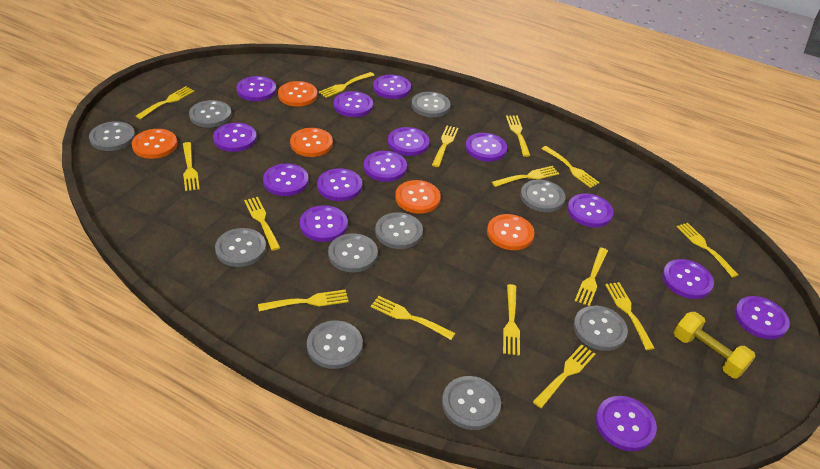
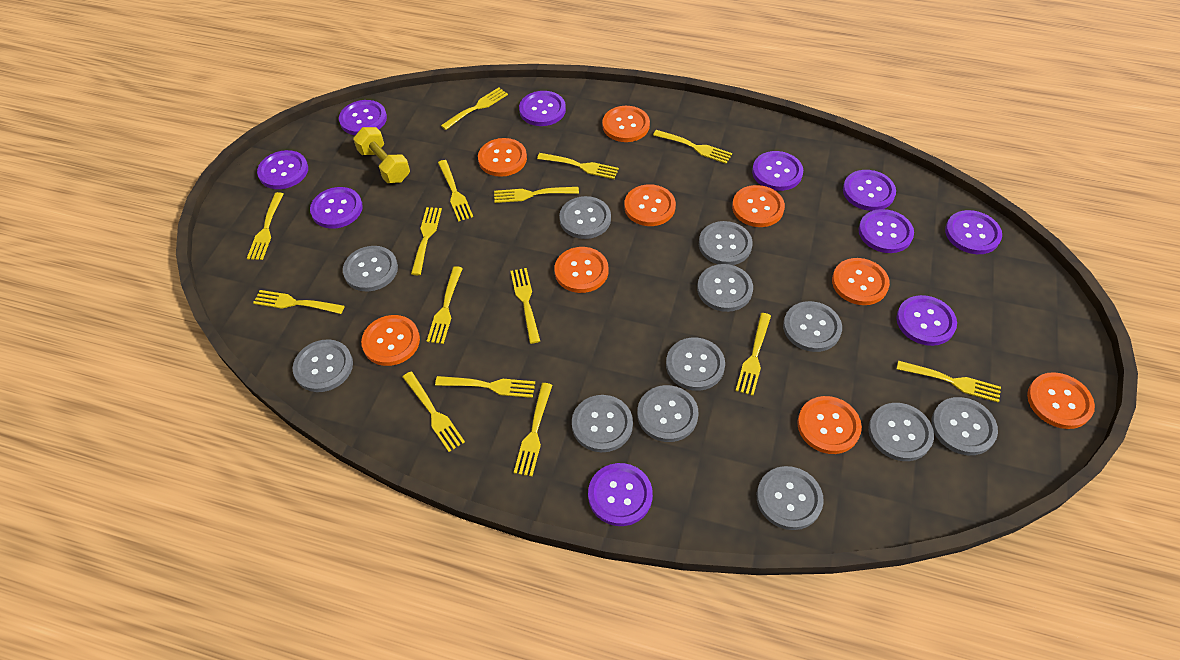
grey button: 10 -> 12
orange button: 5 -> 9
purple button: 14 -> 10

